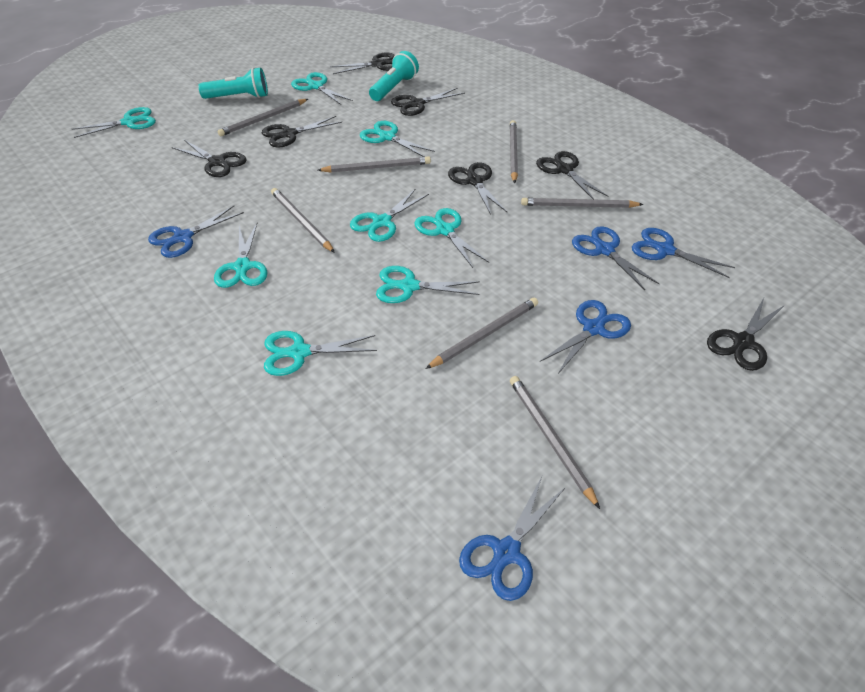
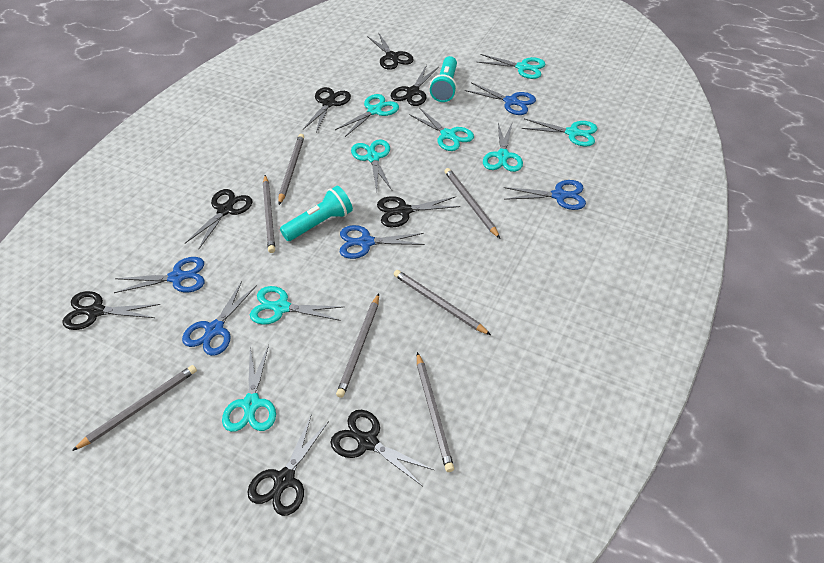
black scissors: 7 -> 8

